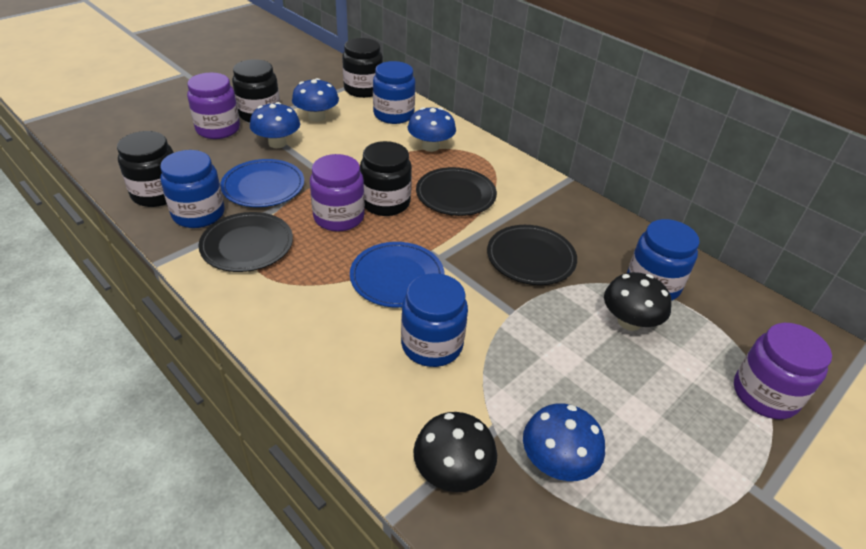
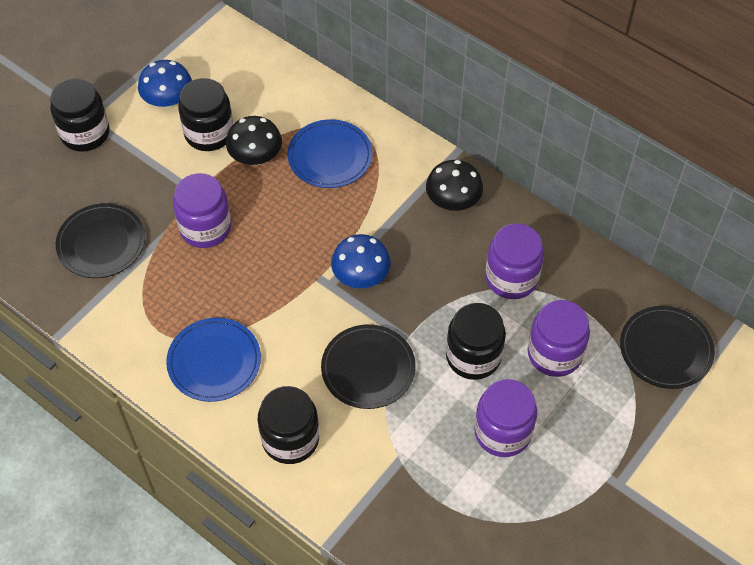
blue jar: 4 -> 0
blue mushroom: 4 -> 2
purple jar: 3 -> 4

